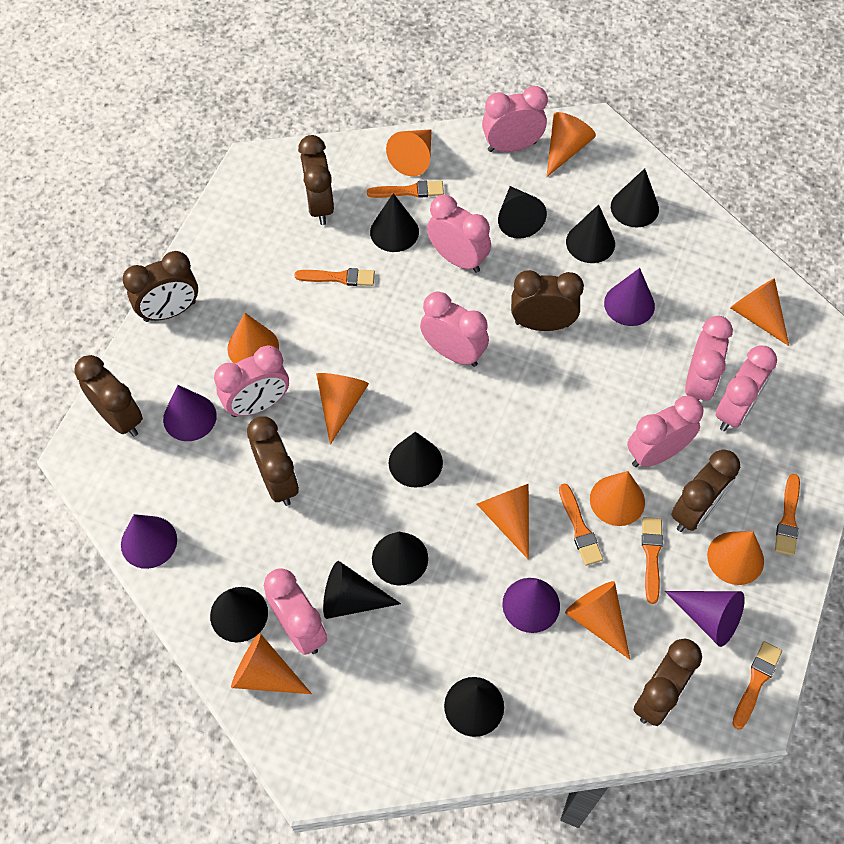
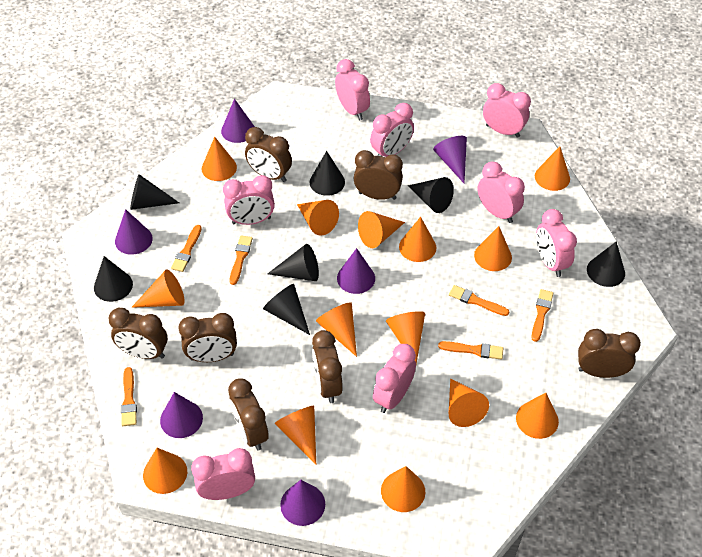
black cone: 9 -> 7
orange cone: 10 -> 14
purple cone: 5 -> 6

